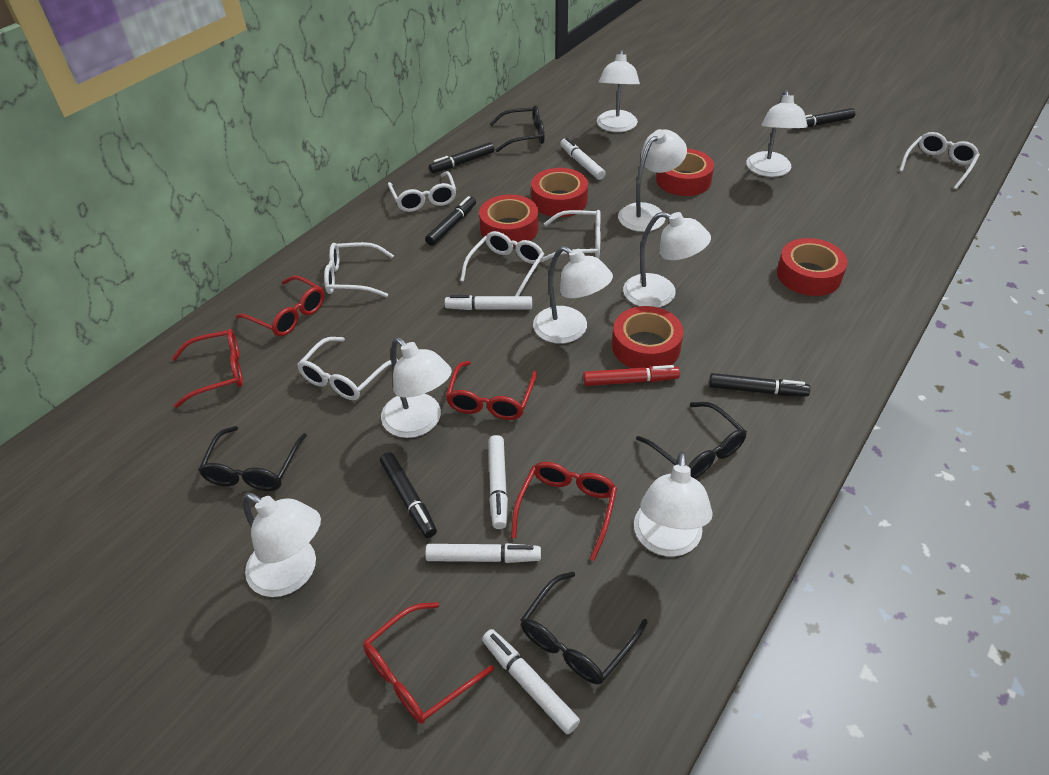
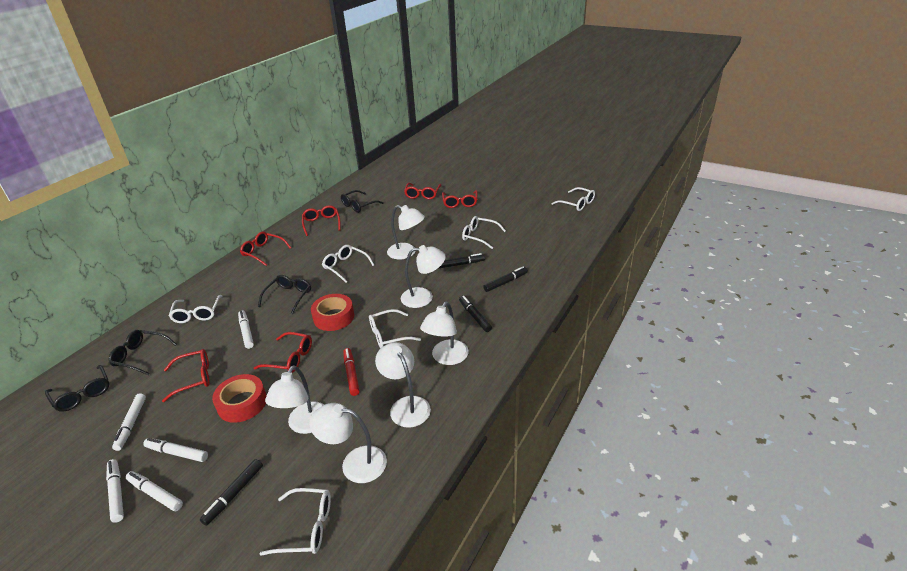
black marker: 5 -> 4
red glasses: 5 -> 6
red tape: 5 -> 2
white lamp: 8 -> 6

